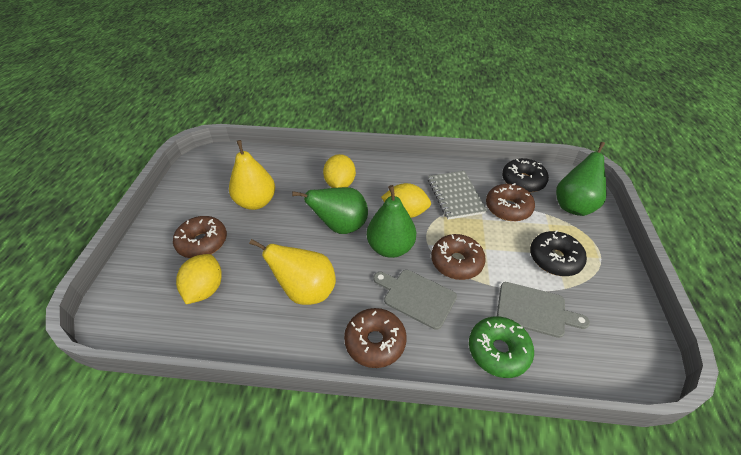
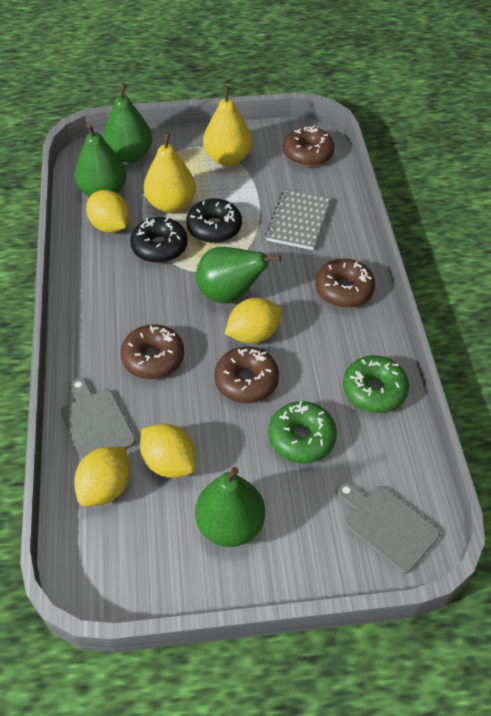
green donut: 1 -> 2
green pear: 3 -> 4
yellow lemon: 3 -> 4

